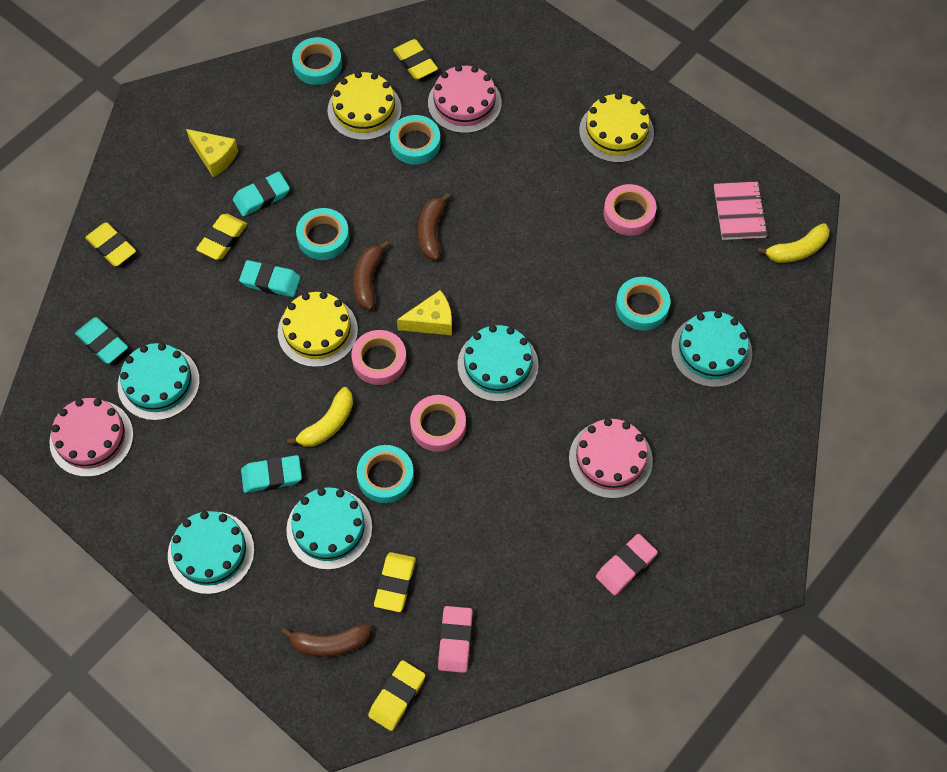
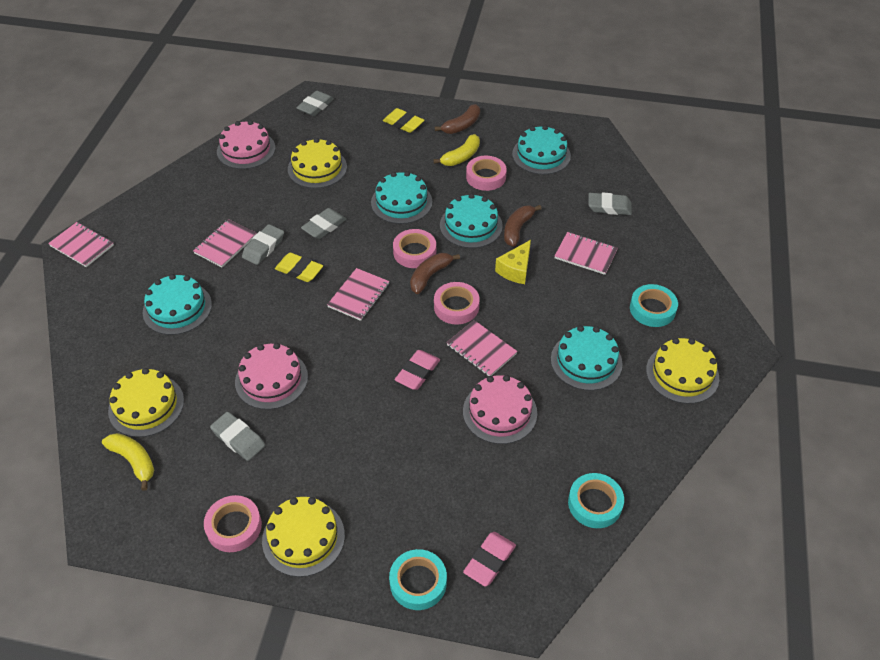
grey eraser: 0 -> 5
pink notebook: 1 -> 5
pink tape: 3 -> 4
turquoise eraser: 4 -> 0
turquoise tape: 5 -> 3
yellow cake: 3 -> 4
yellow cheese: 2 -> 1
yellow eraser: 5 -> 2

